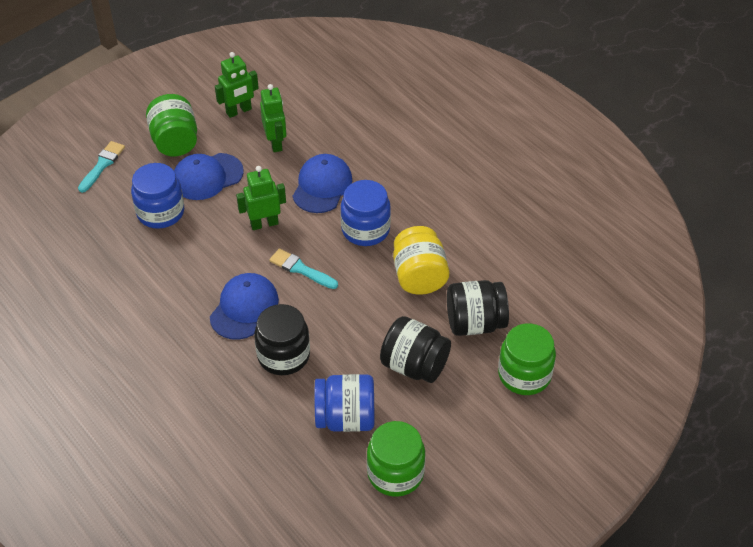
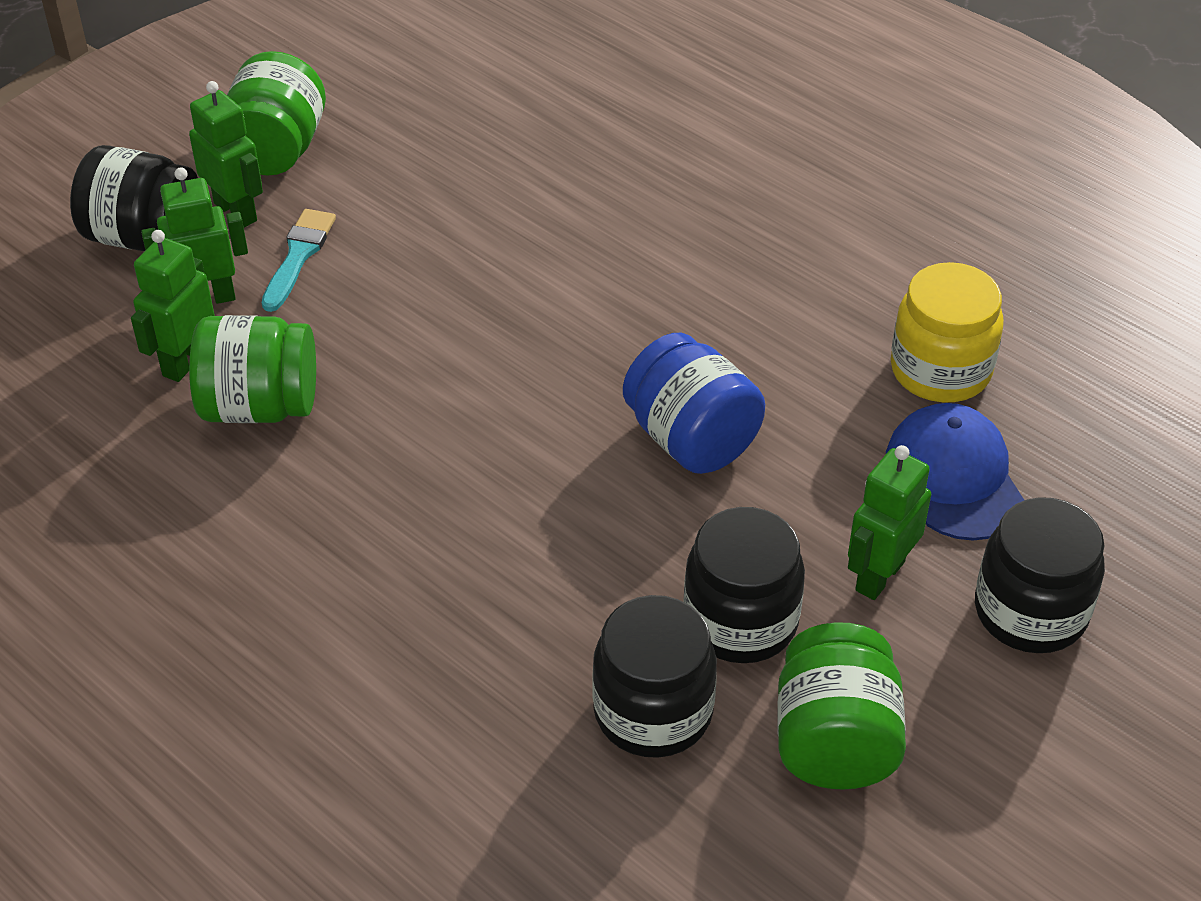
black jar: 3 -> 4
blue cap: 3 -> 1
blue jar: 3 -> 1
green robot: 3 -> 4
turquoise brush: 2 -> 1

